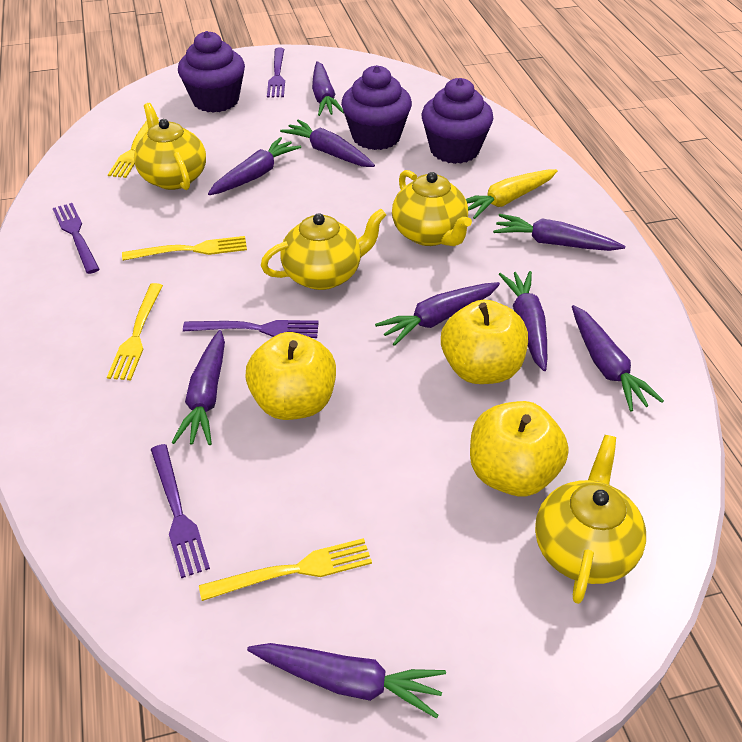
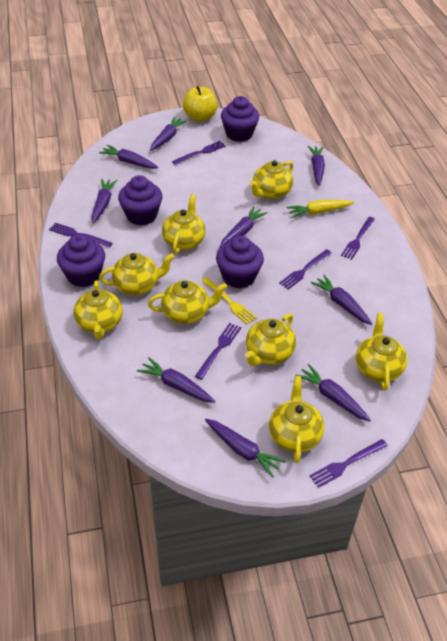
purple cupcake: 3 -> 4
purple fork: 4 -> 6
yellow apple: 3 -> 1
yellow fork: 4 -> 1
yellow teapot: 4 -> 8

